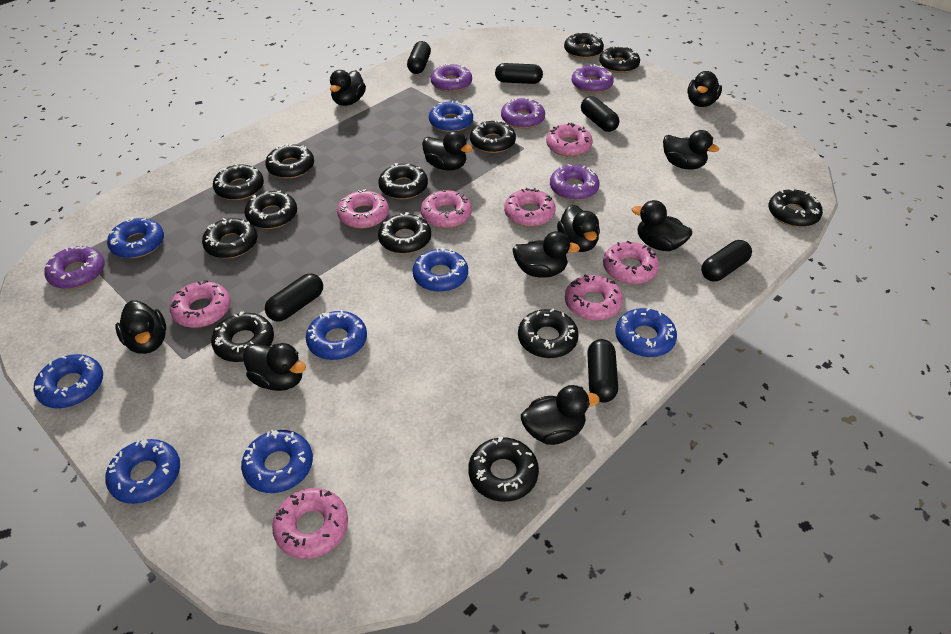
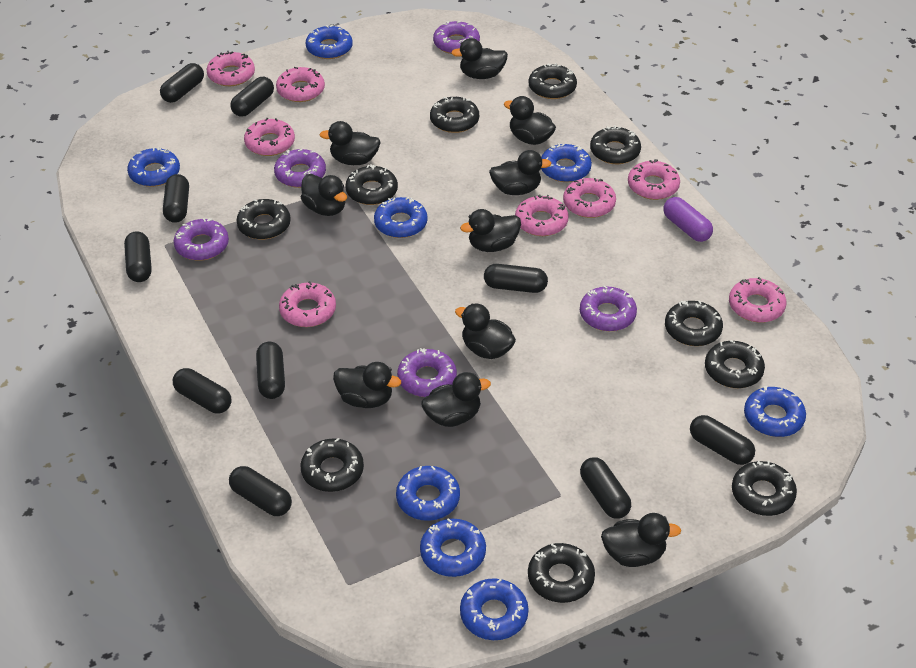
black capsule: 6 -> 10
black donut: 13 -> 10
purple capsule: 0 -> 1

